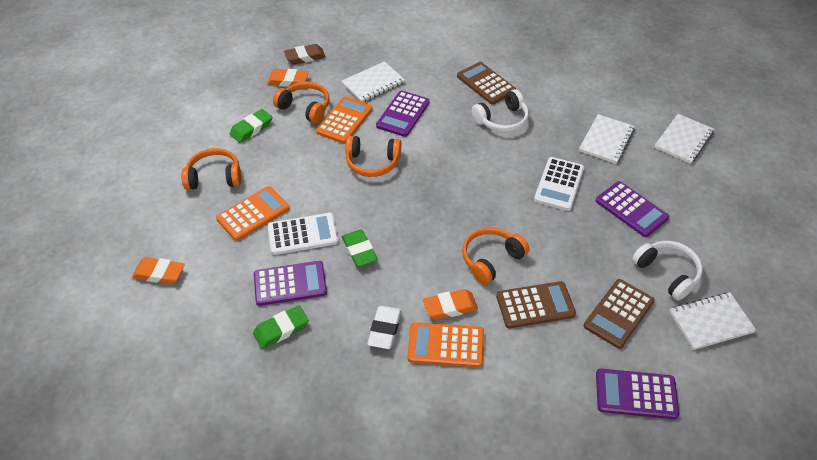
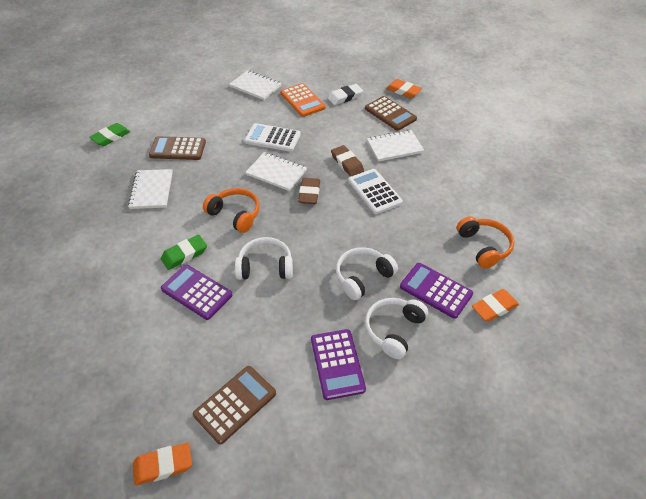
brown eraser: 1 -> 2
green eraser: 3 -> 2
orange calculator: 3 -> 1
orange headphones: 4 -> 2
purple calculator: 4 -> 3
white headphones: 2 -> 3

